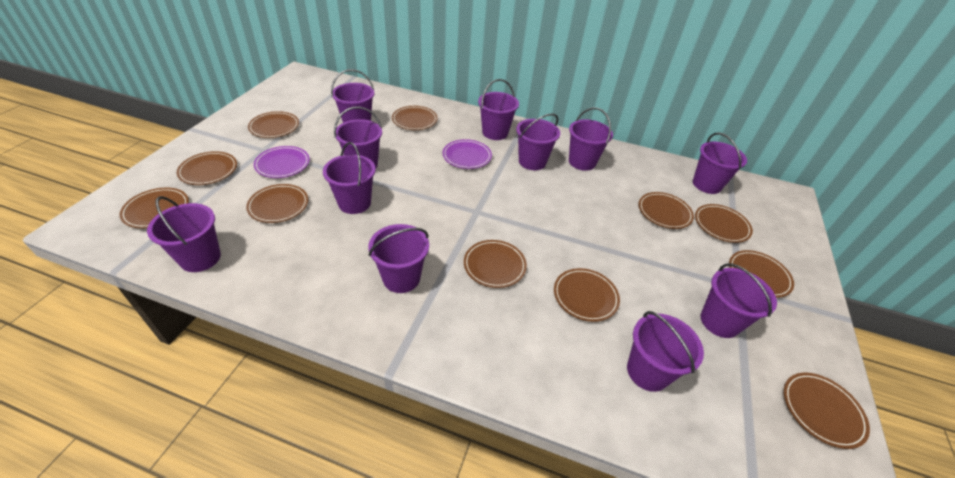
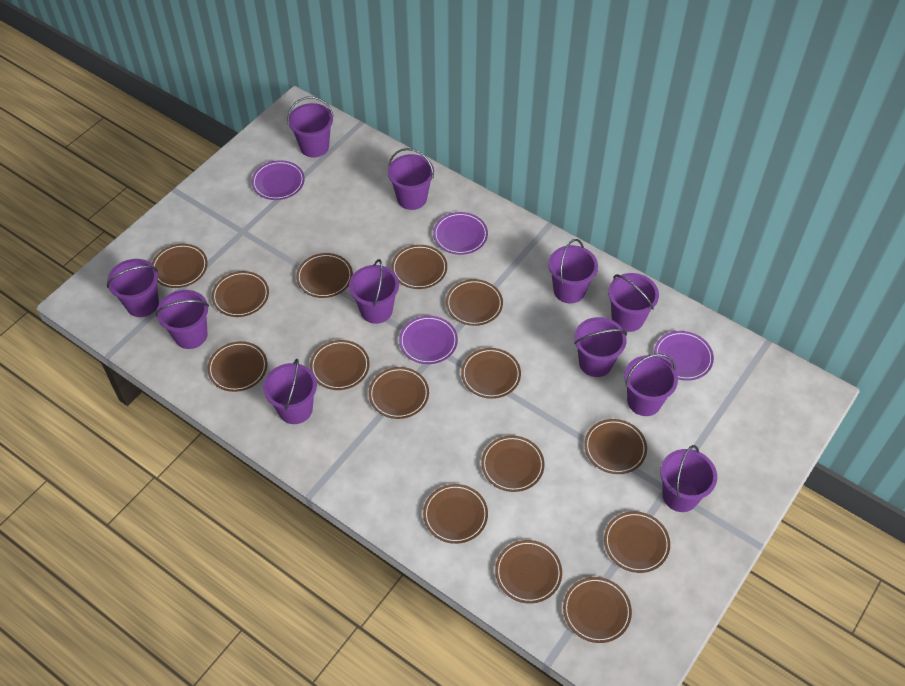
brown plate: 11 -> 15
purple plate: 2 -> 4

